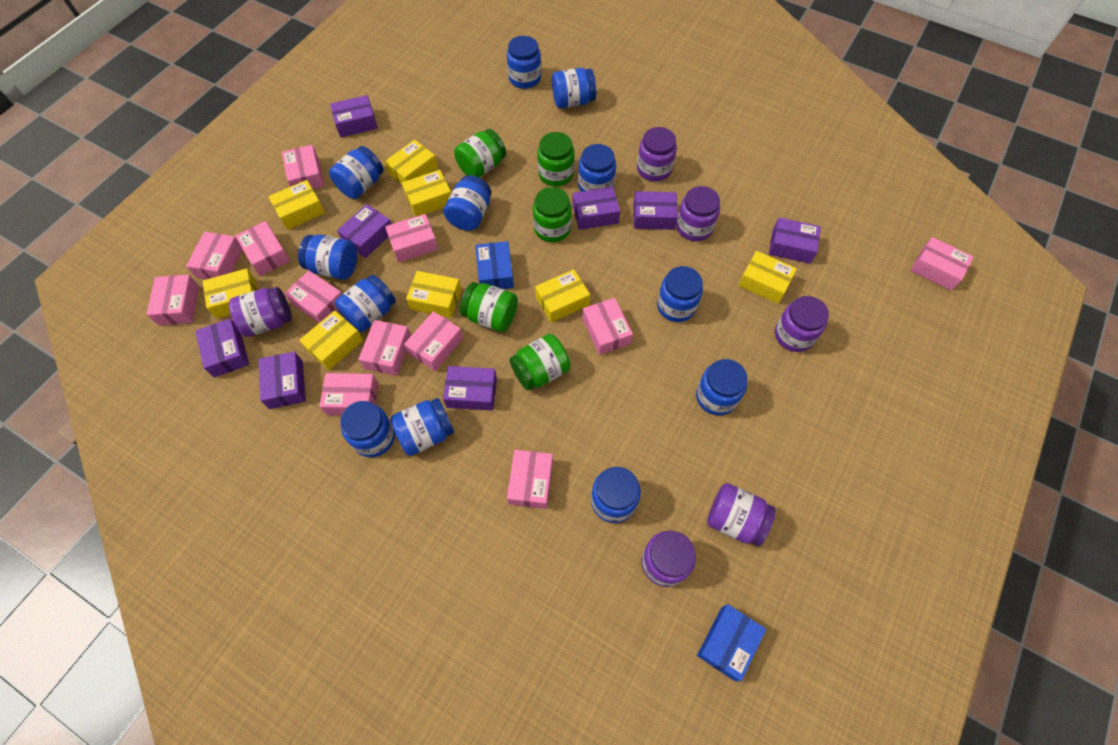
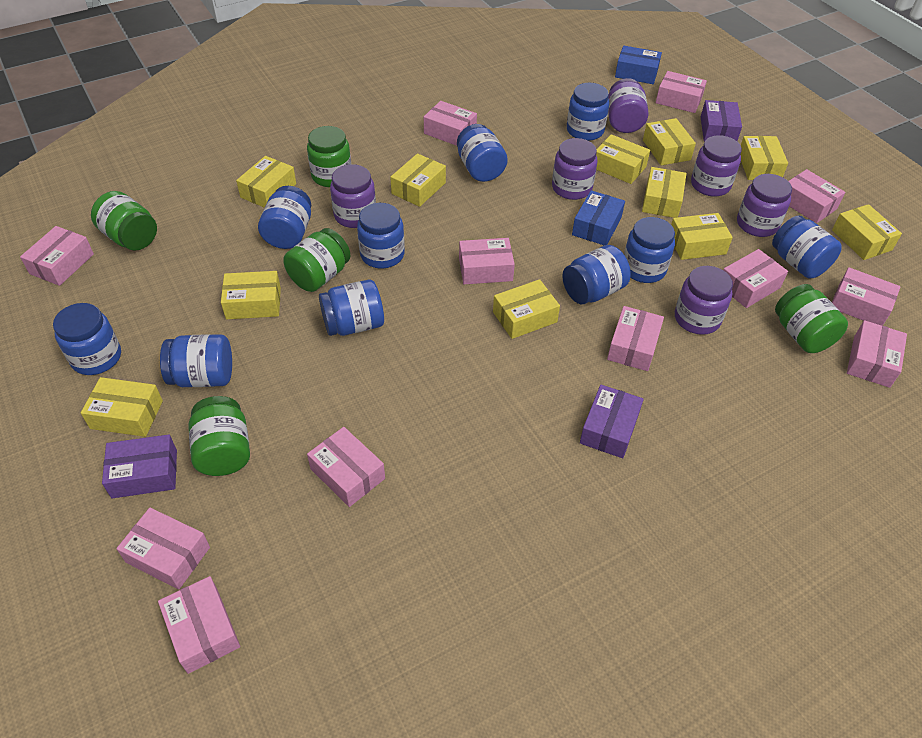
blue jar: 12 -> 10
purple box: 8 -> 3
yellow box: 8 -> 11

